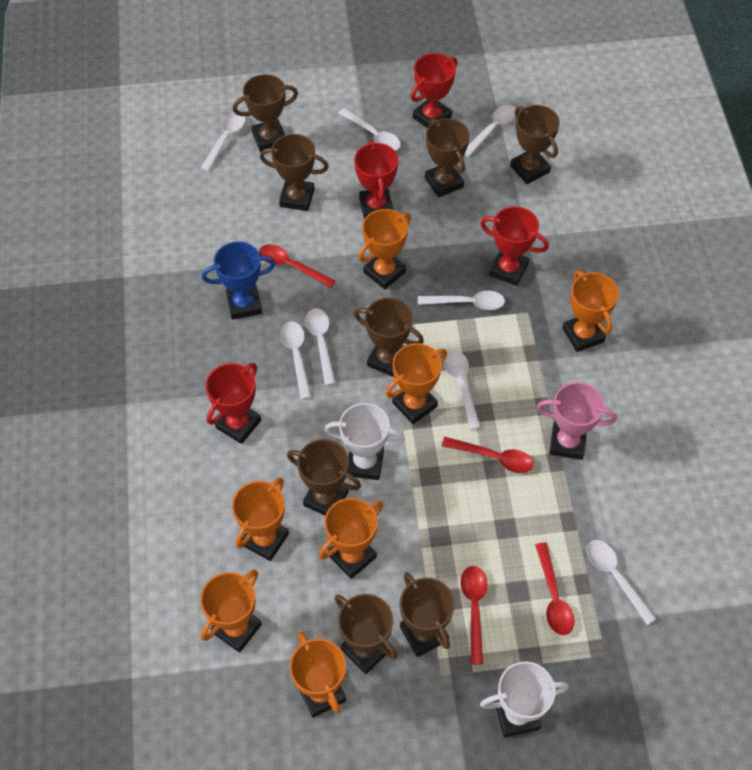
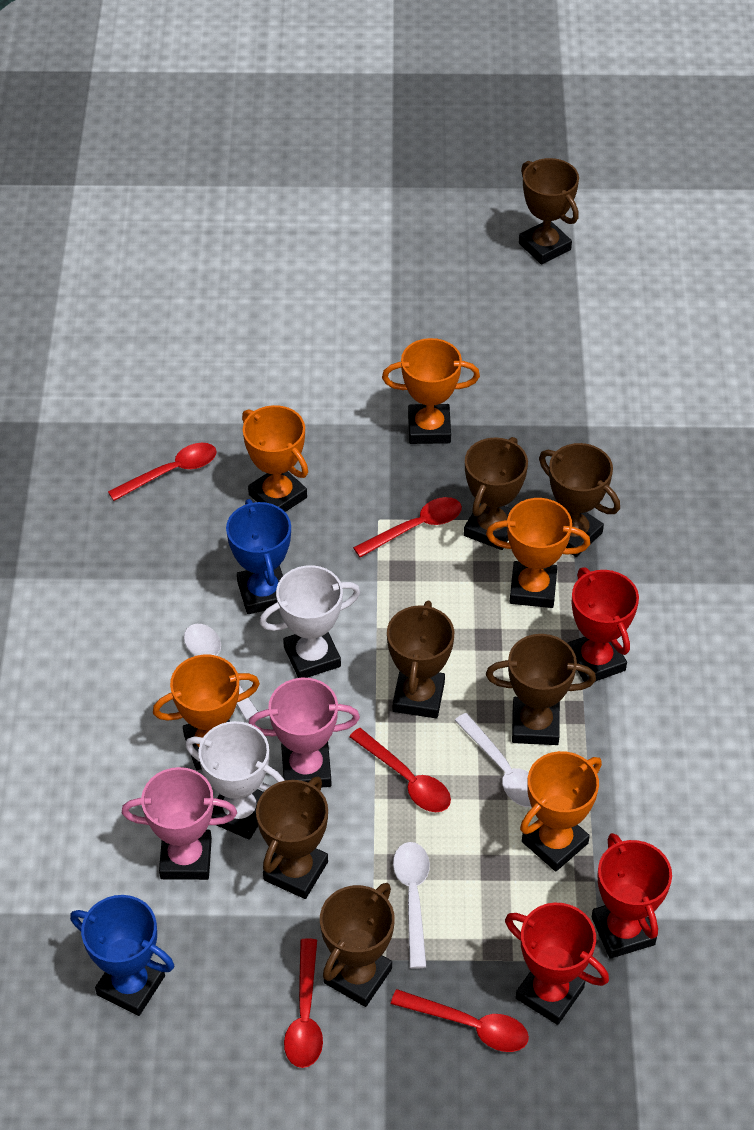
blue trophy: 1 -> 2
brown trophy: 8 -> 7
orange trophy: 7 -> 5
pink trophy: 1 -> 2
red spoon: 4 -> 5
red trophy: 4 -> 3
white spoon: 8 -> 3

